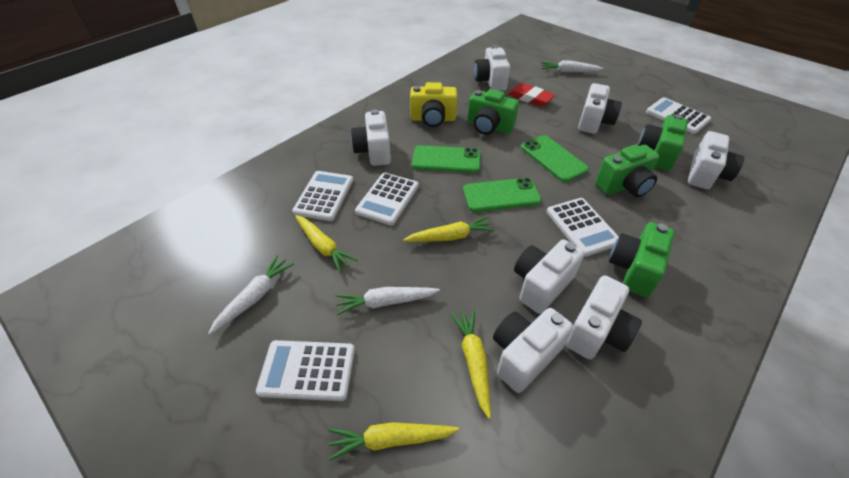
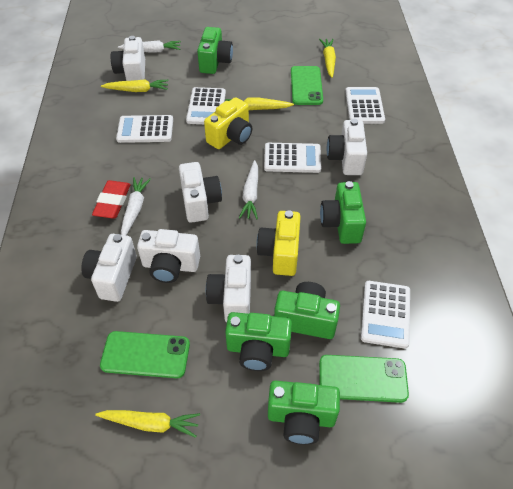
green camera: 4 -> 5
white camera: 7 -> 6
yellow camera: 1 -> 2

